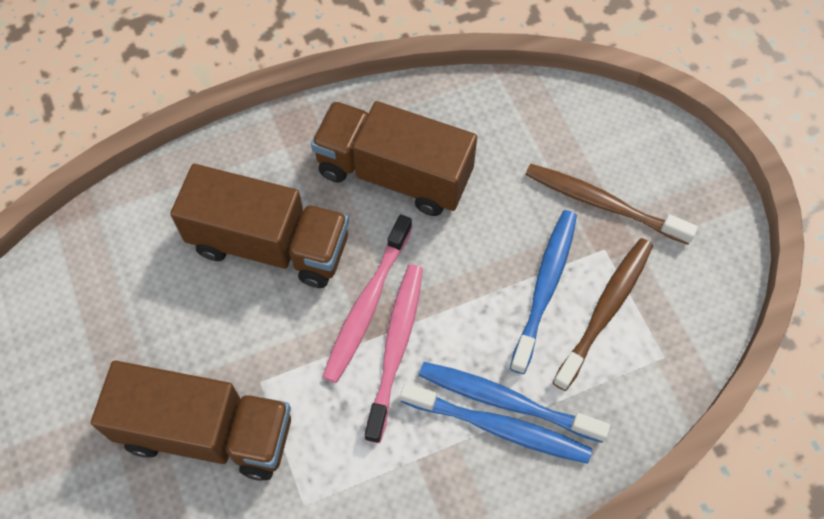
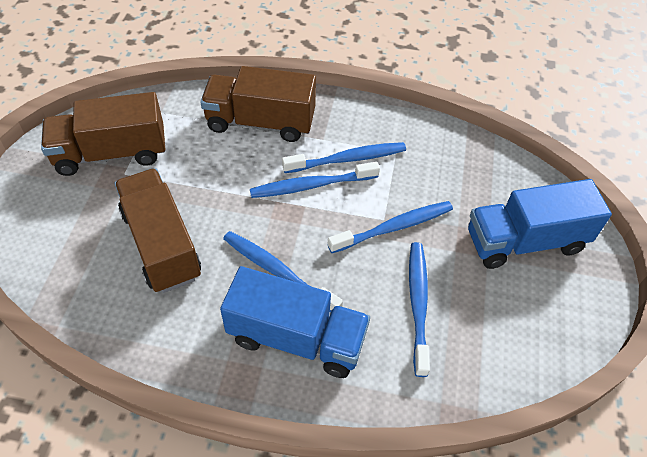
blue toothbrush: 3 -> 5
blue truck: 0 -> 2
brown toothbrush: 2 -> 0
pink toothbrush: 2 -> 0

